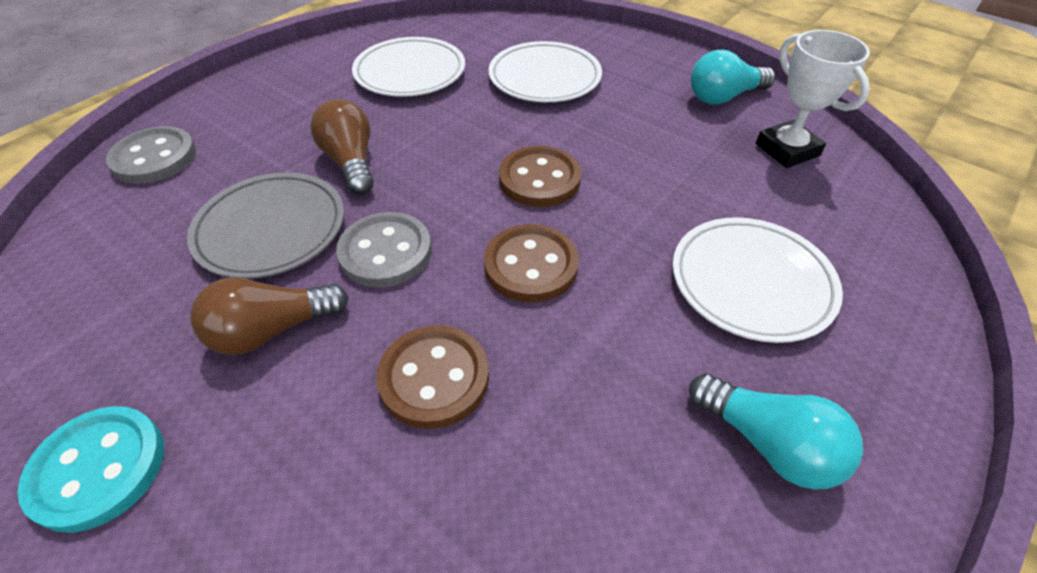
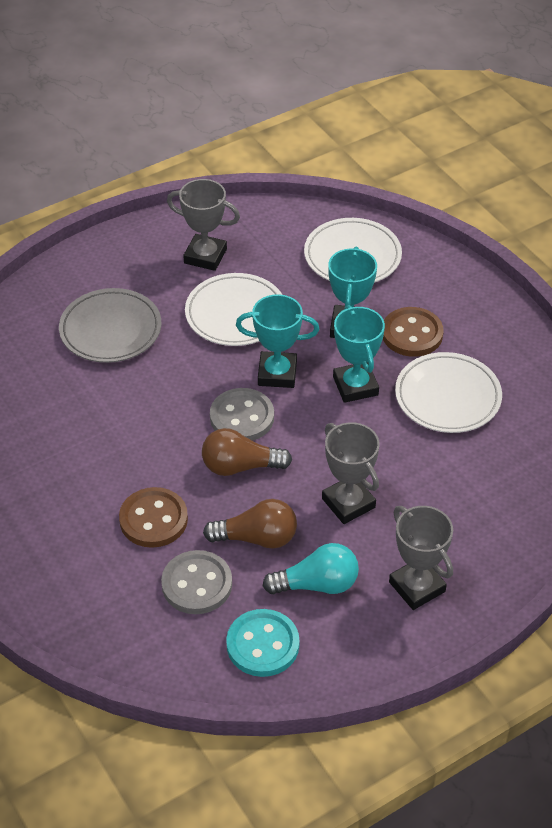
brown button: 3 -> 2
grey trophy: 0 -> 3
turquoise light bulb: 2 -> 1
turquoise trophy: 0 -> 3
white trophy: 1 -> 0

